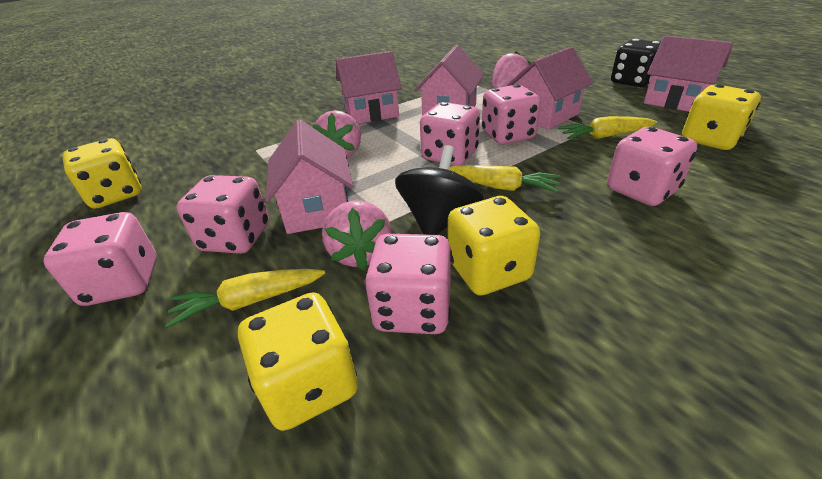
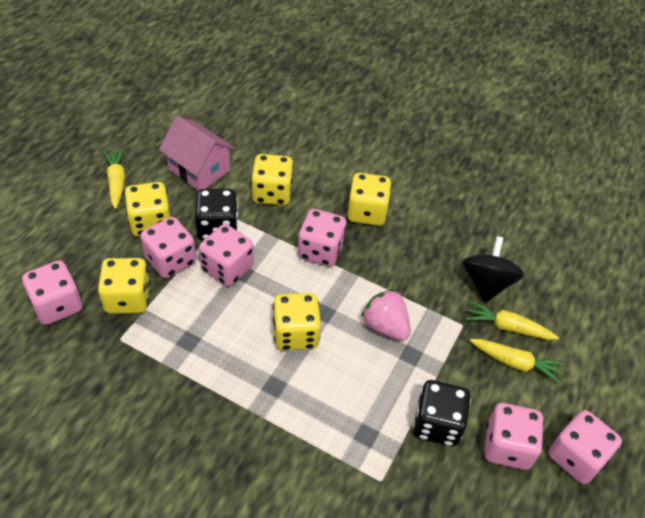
black dice: 1 -> 2
pink house: 5 -> 1
pink strawberry: 3 -> 1
yellow dice: 4 -> 5

